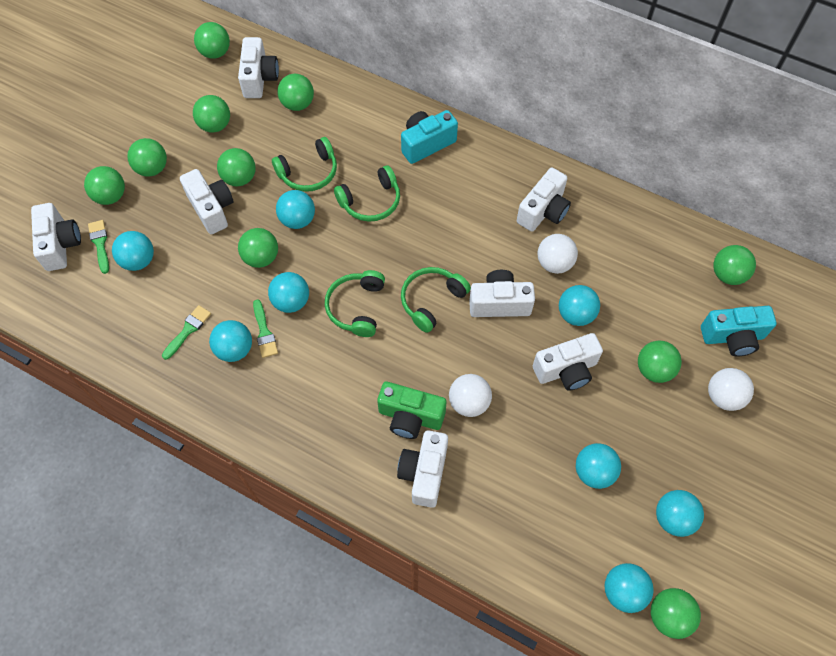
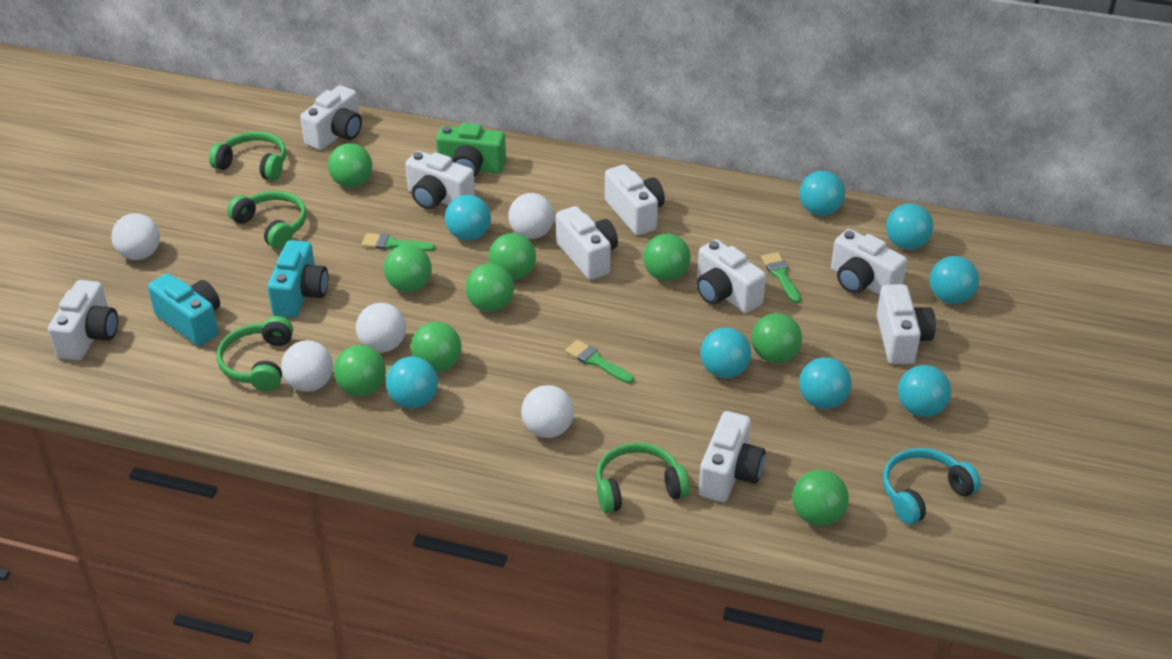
green ball: 10 -> 9
turquoise headphones: 0 -> 1
white ball: 3 -> 5
white camera: 7 -> 9

